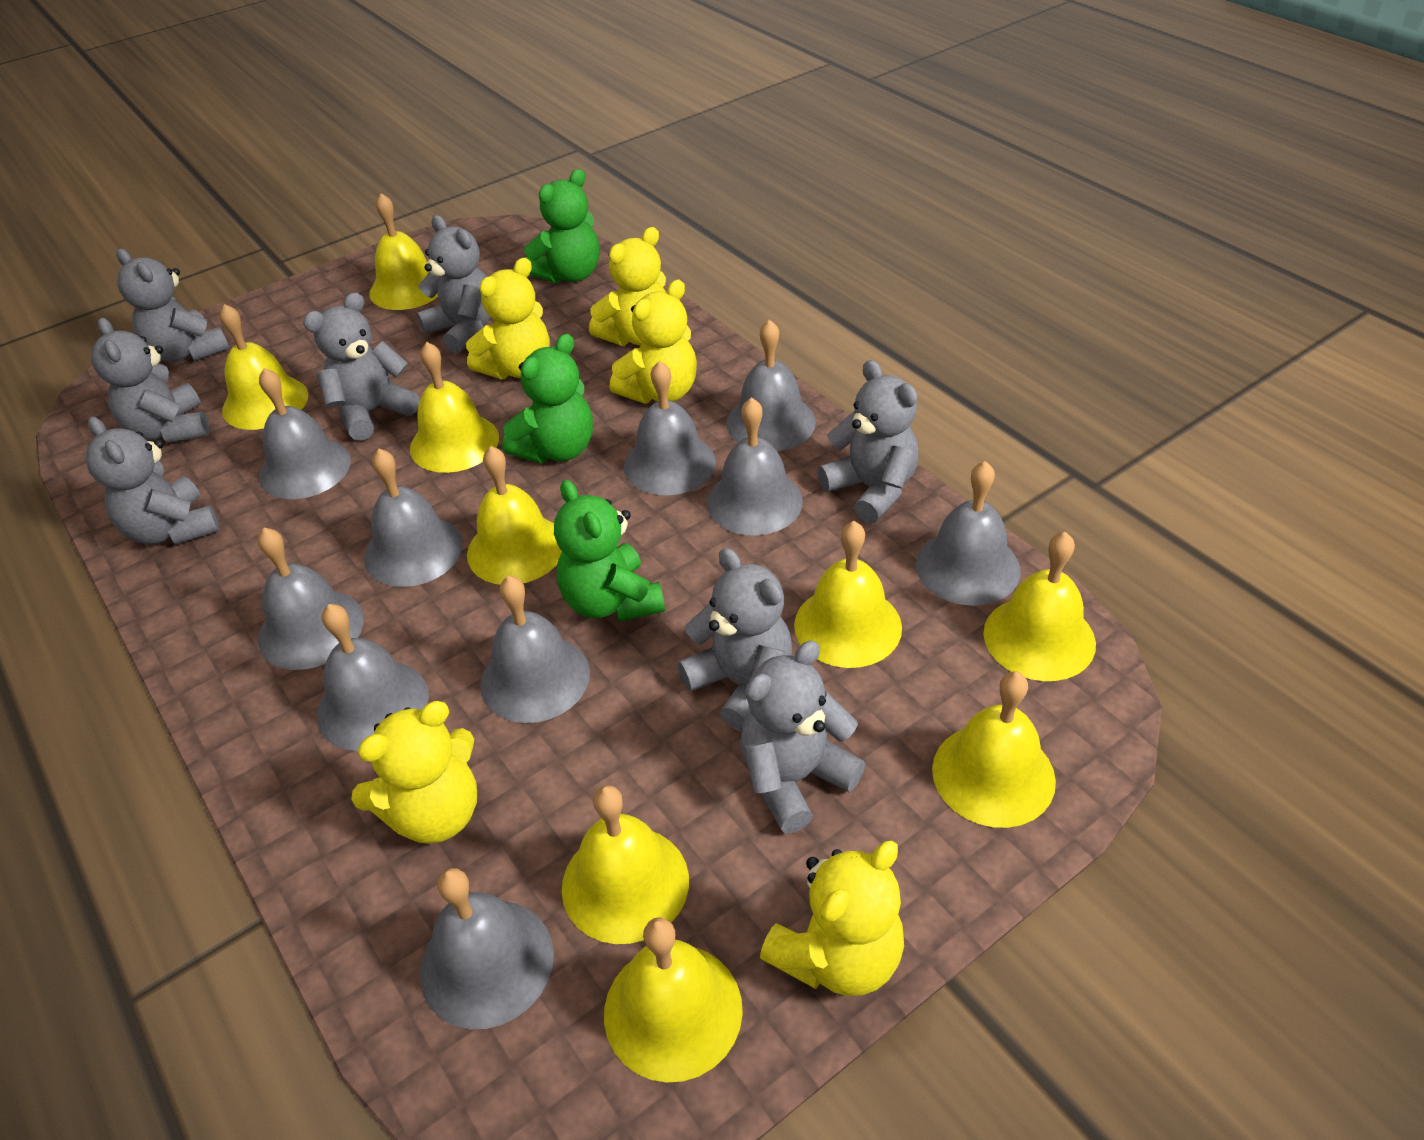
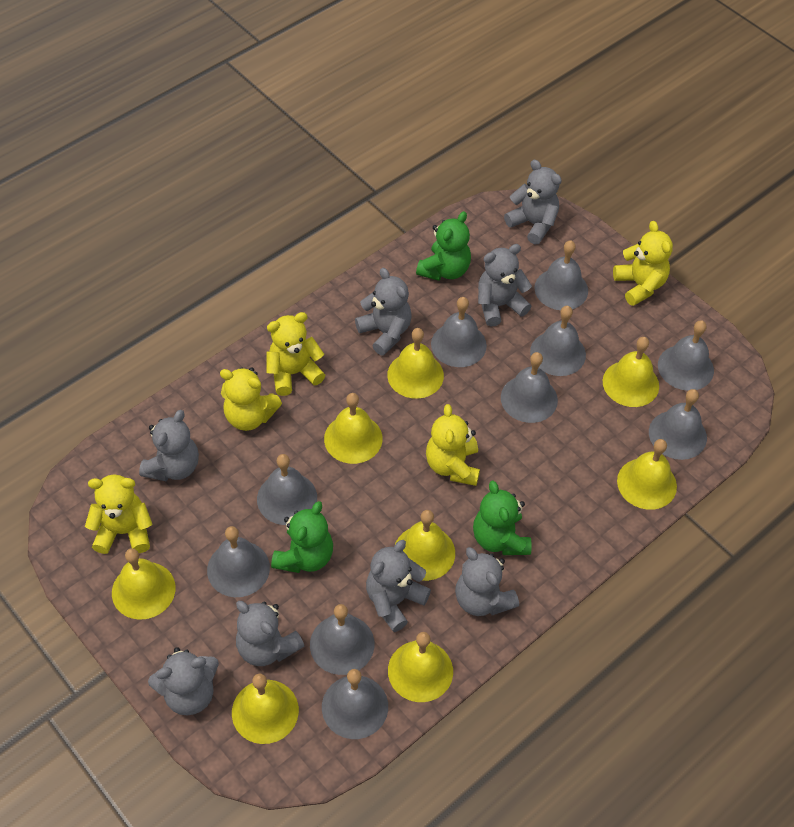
yellow bell: 9 -> 8

